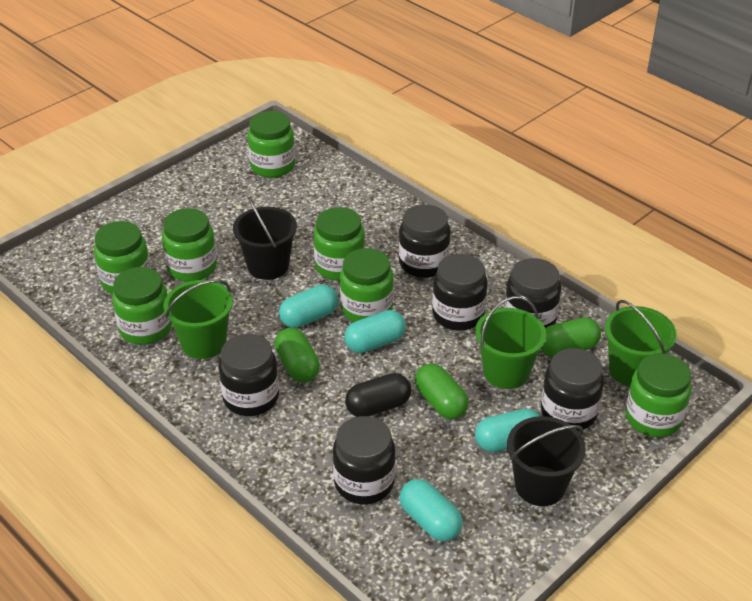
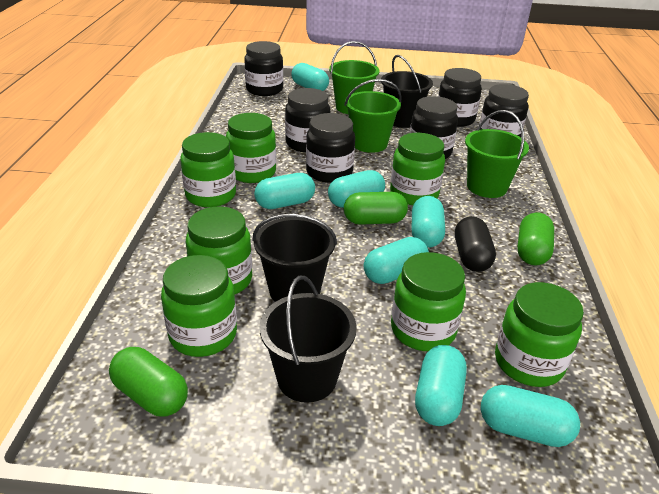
black bucket: 2 -> 3
turquoise capsule: 4 -> 7

